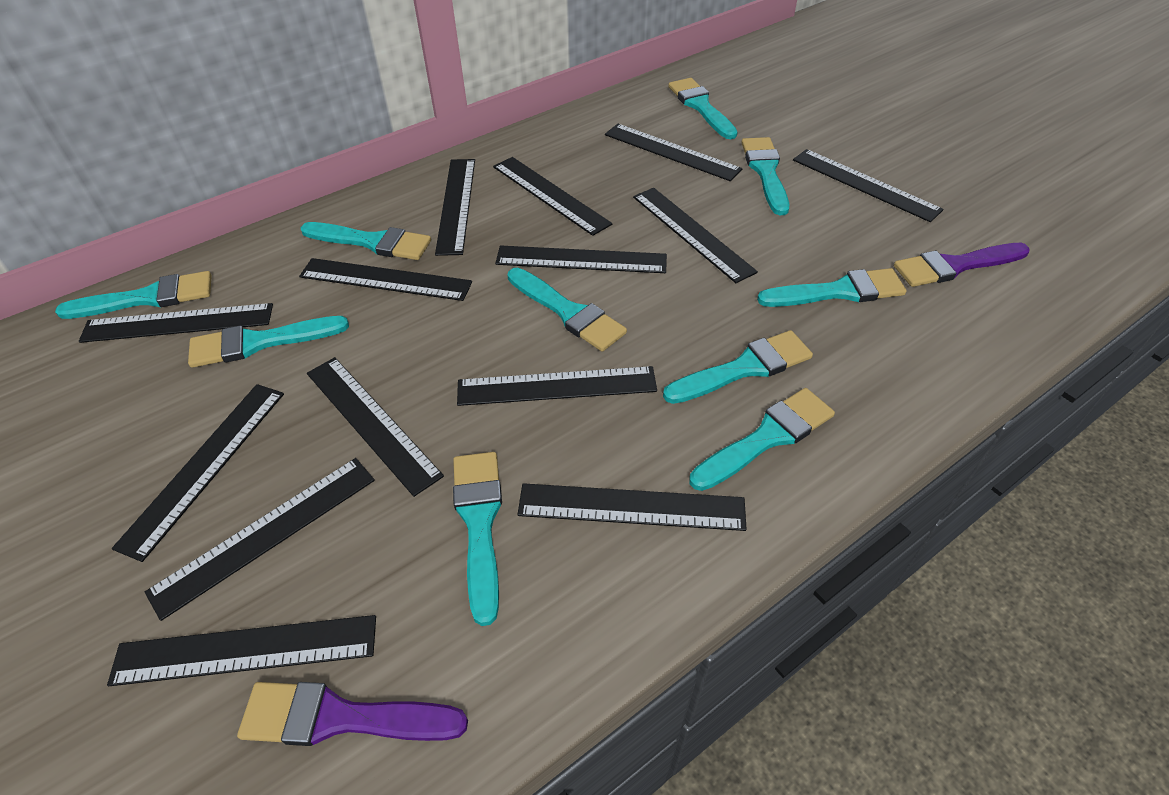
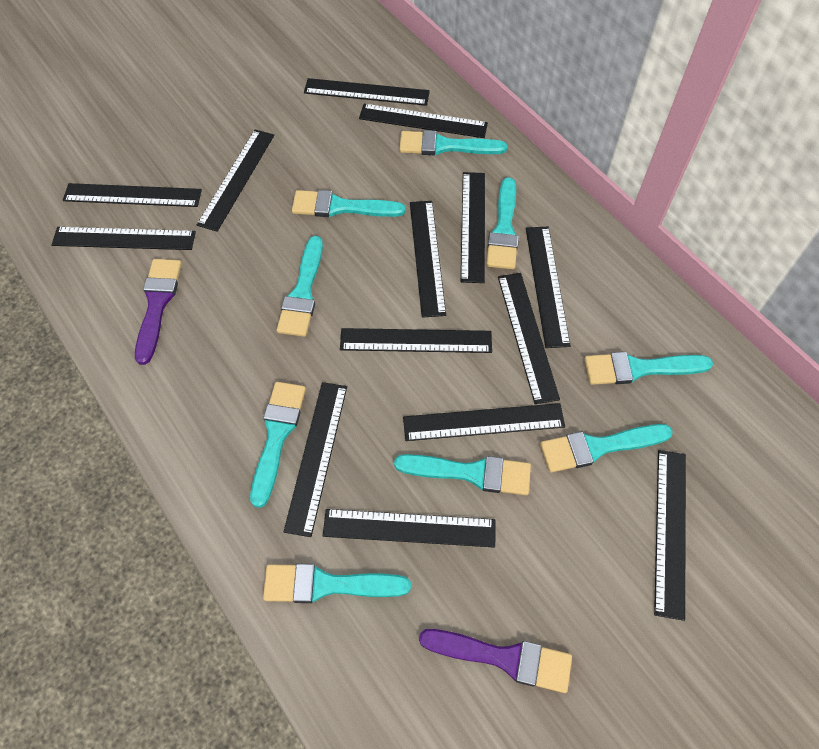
turquoise brush: 10 -> 9

